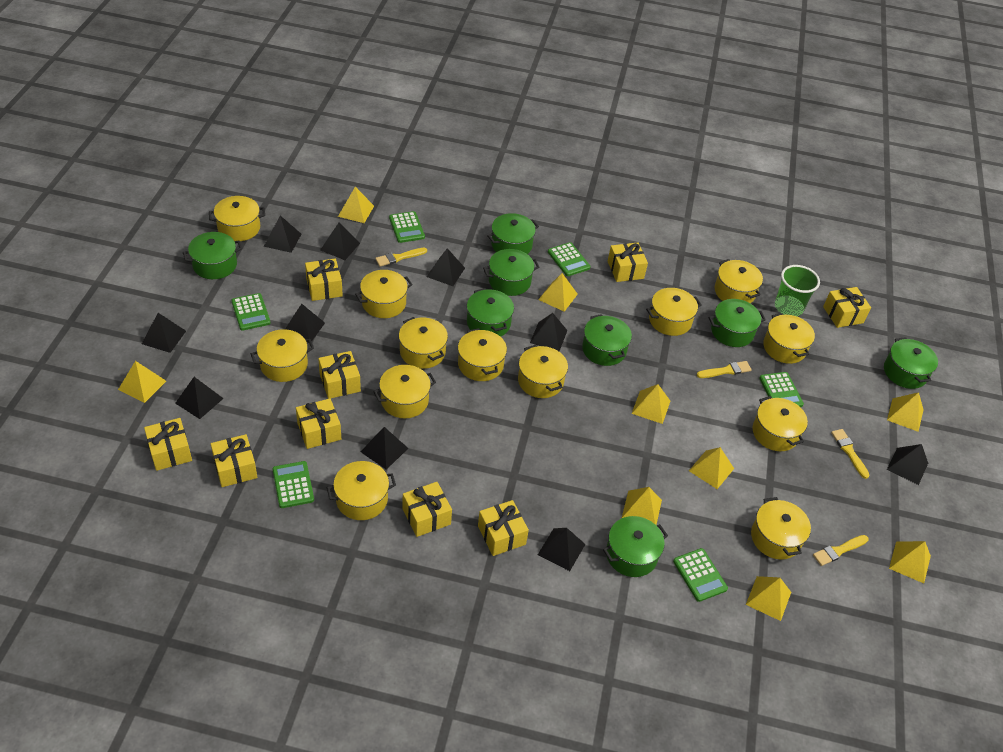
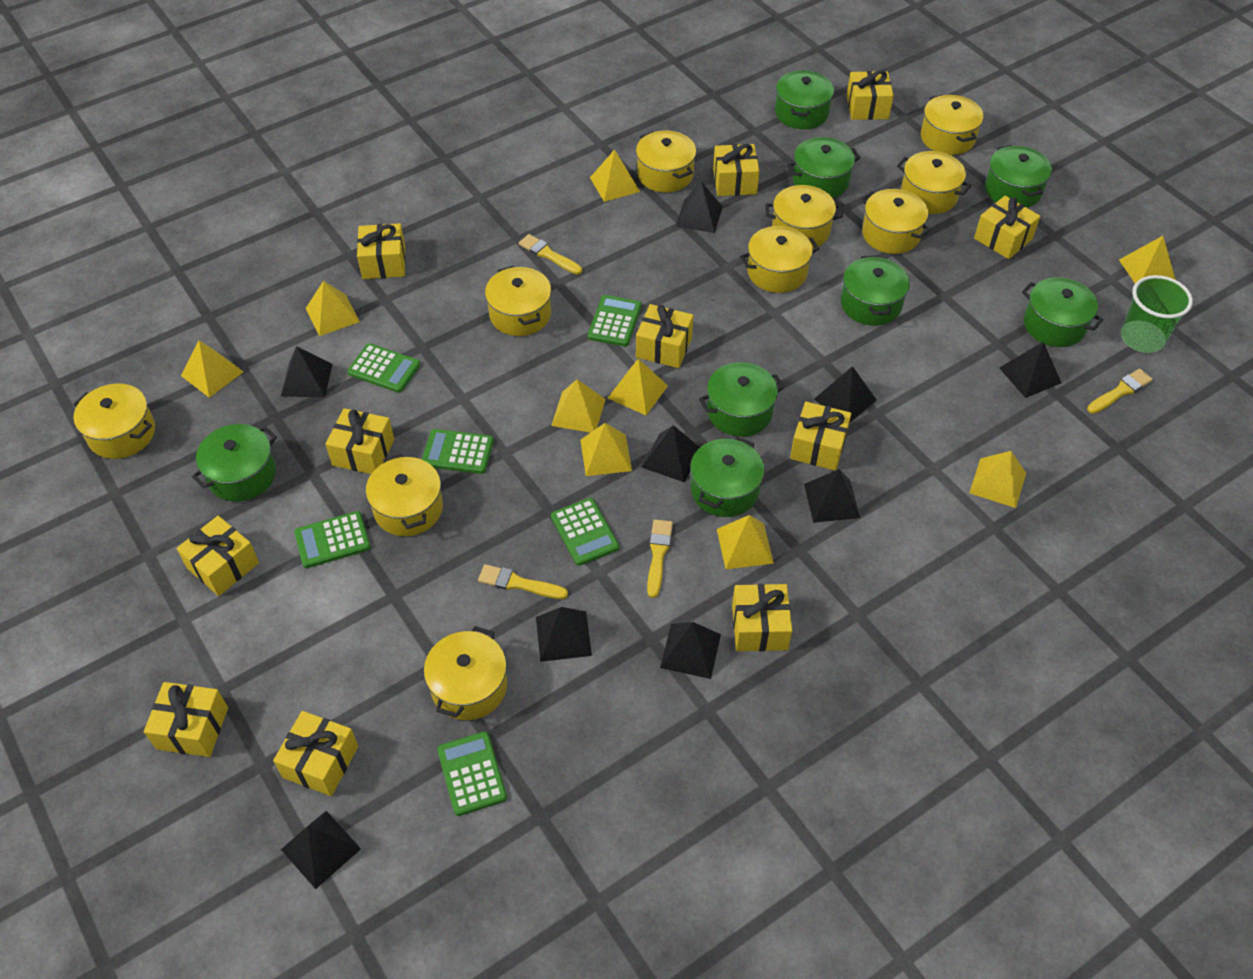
black pyramid: 10 -> 9
yellow gift: 9 -> 11
yellow pot: 13 -> 10

